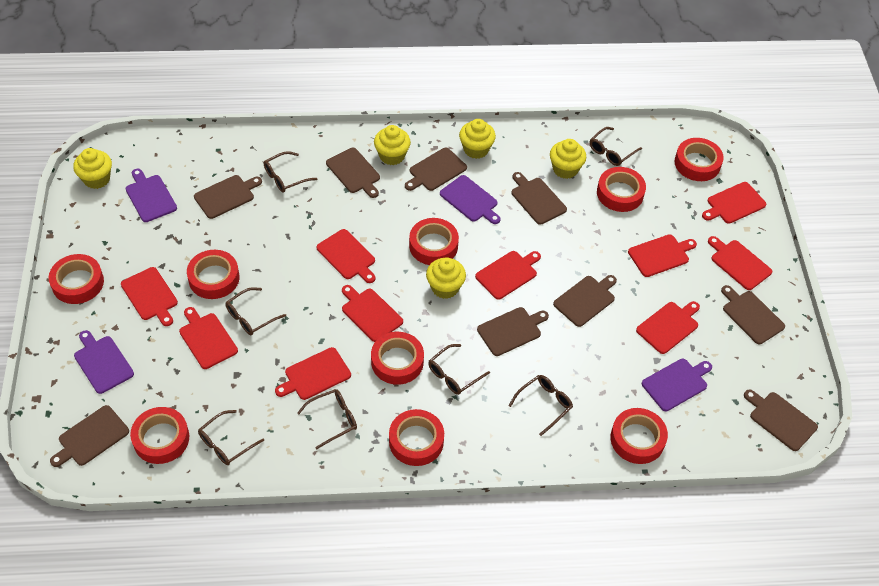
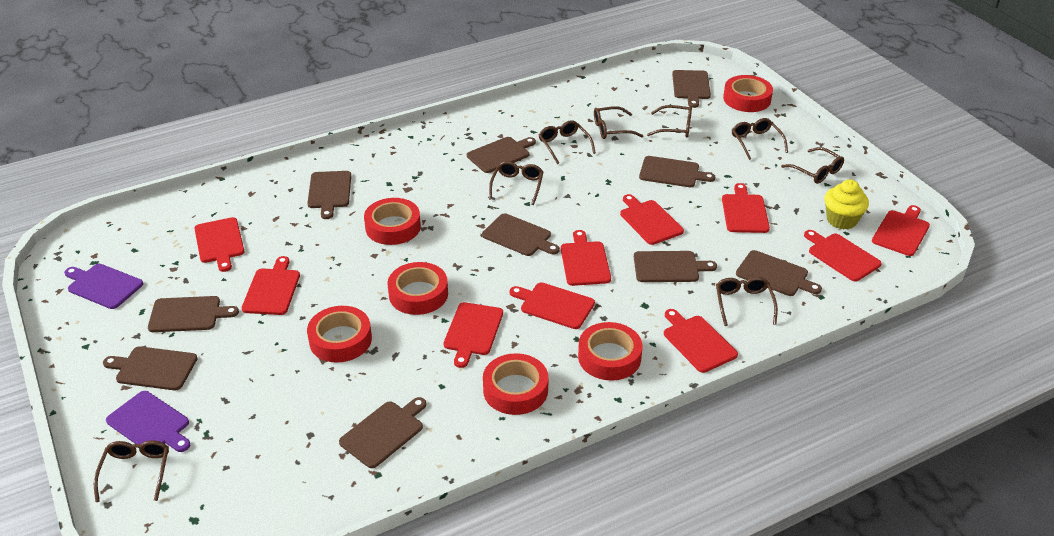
brown cutting board: 9 -> 10
brown glasses: 7 -> 8
purple cutting board: 4 -> 2
red tape: 9 -> 6
yellow cupcake: 5 -> 1

